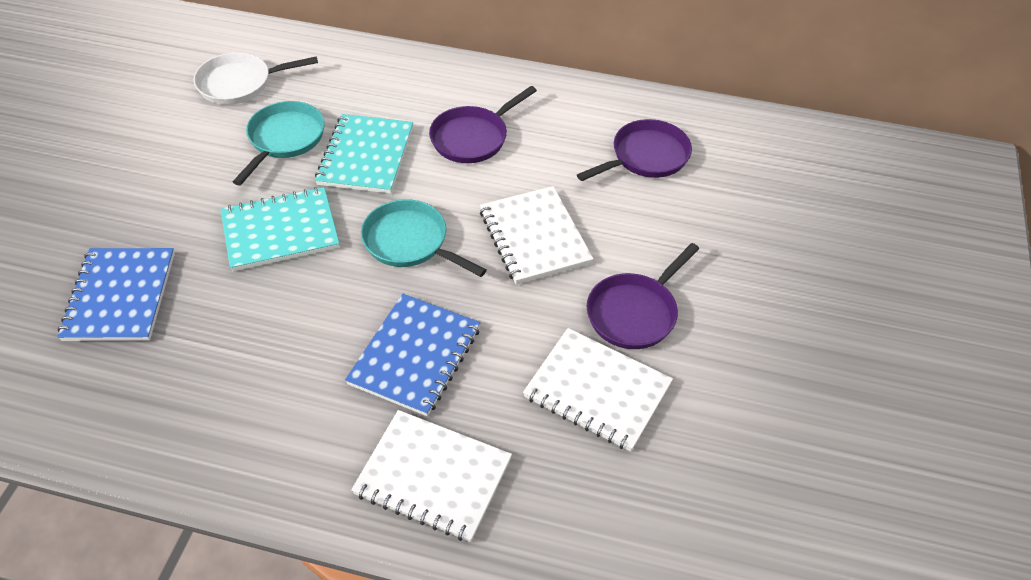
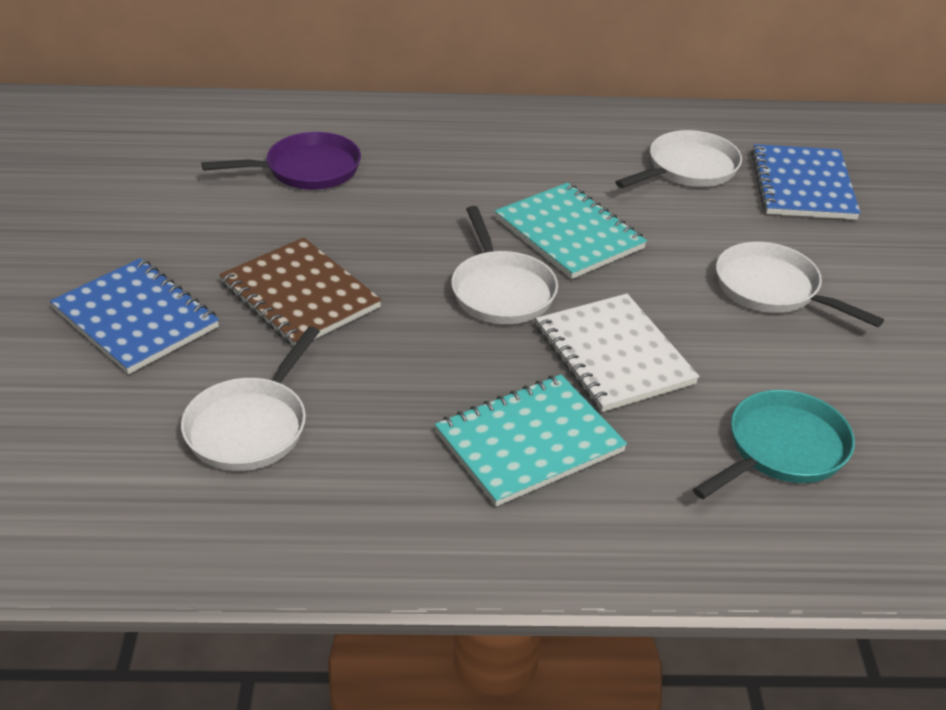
brown notebook: 0 -> 1
purple pan: 3 -> 1
turquoise pan: 2 -> 1
white notebook: 3 -> 1
white pan: 1 -> 4

